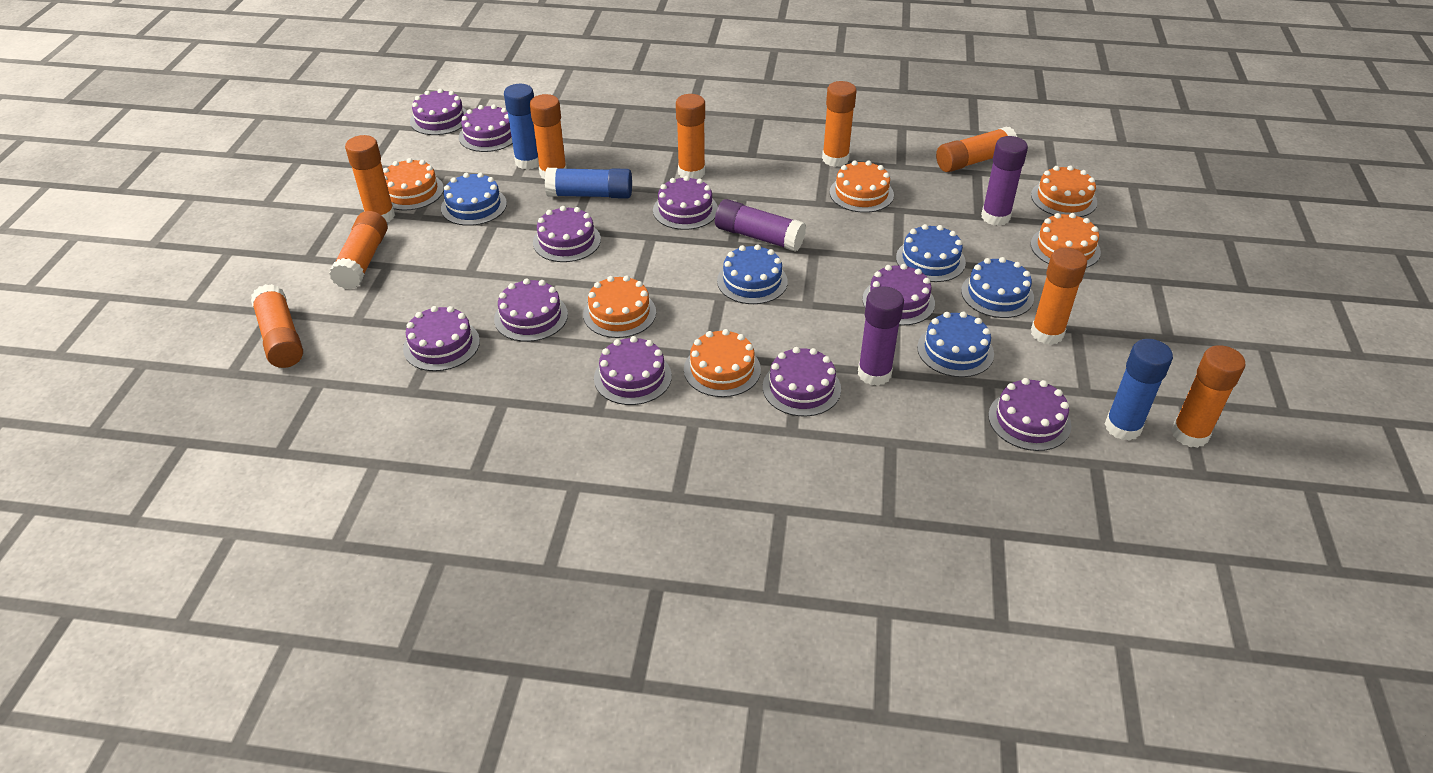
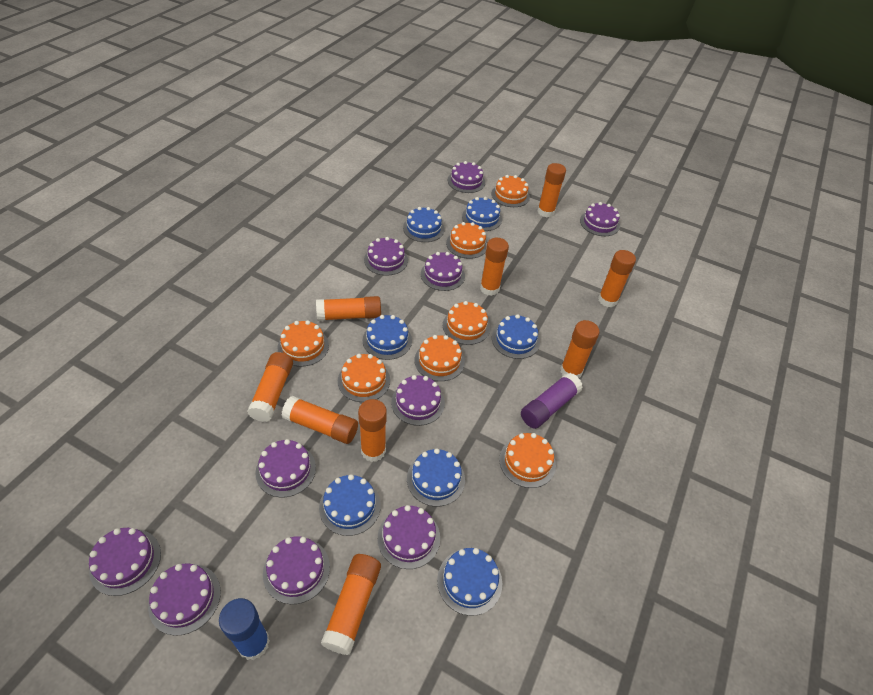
blue cake: 5 -> 7
blue glue stick: 3 -> 1
orange cake: 6 -> 7
purple glue stick: 3 -> 1

